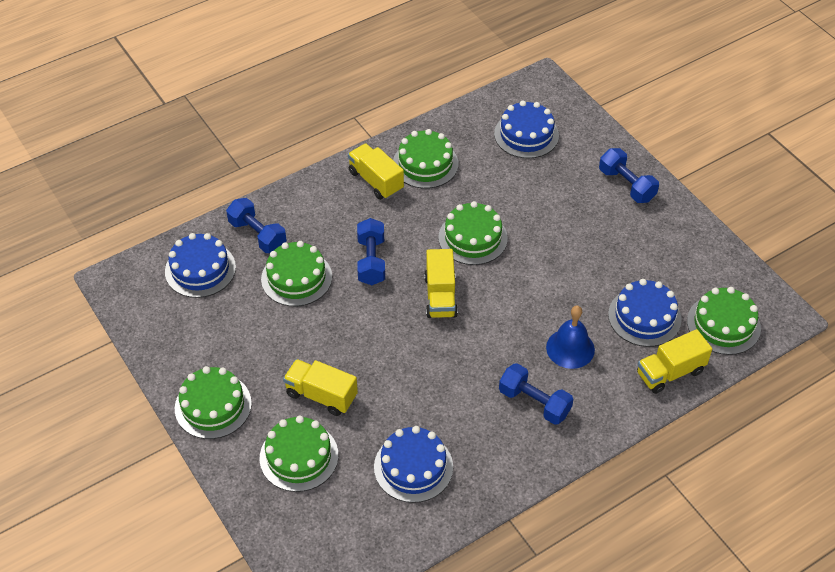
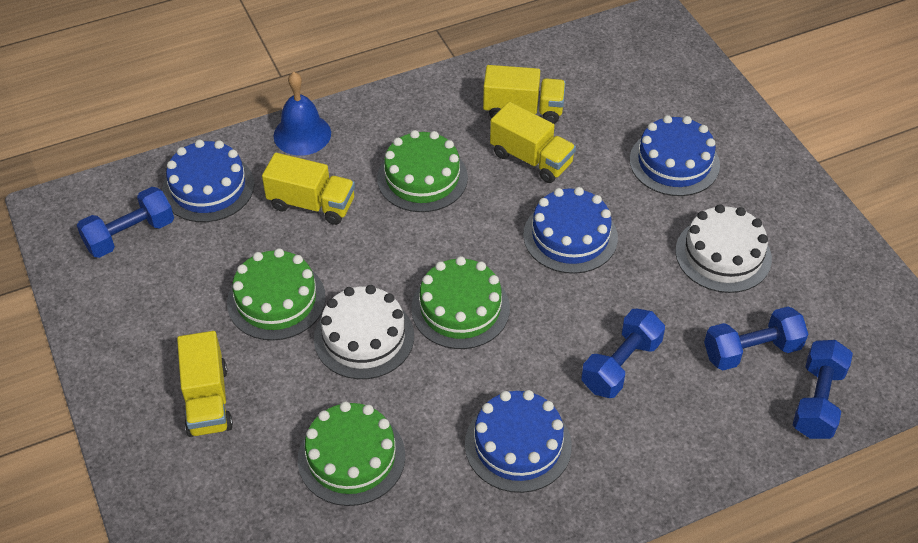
green cake: 6 -> 4
white cake: 0 -> 2

